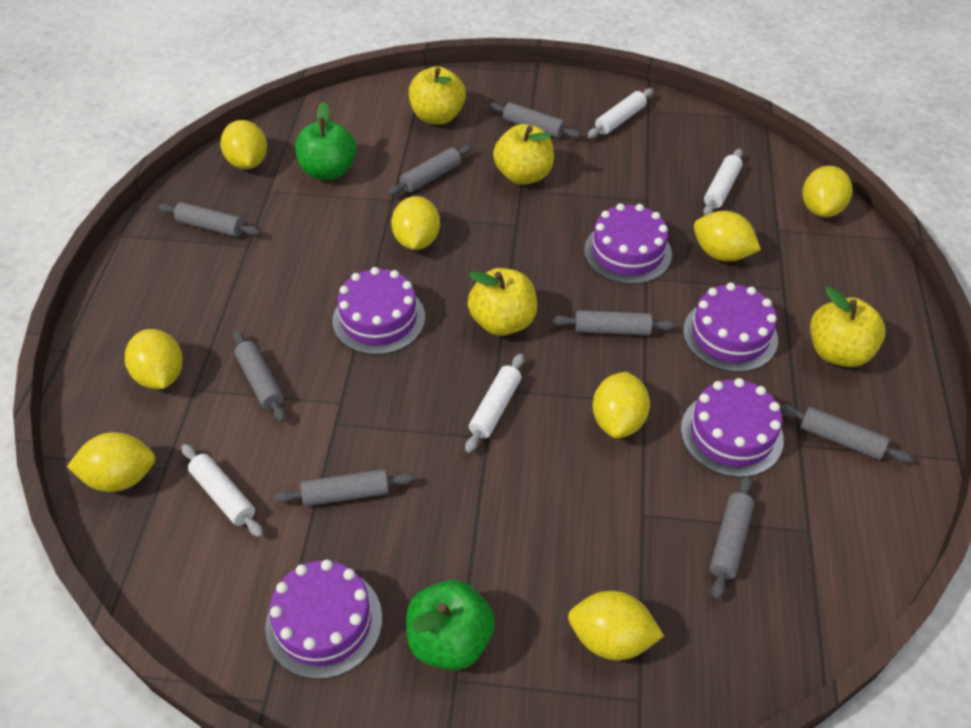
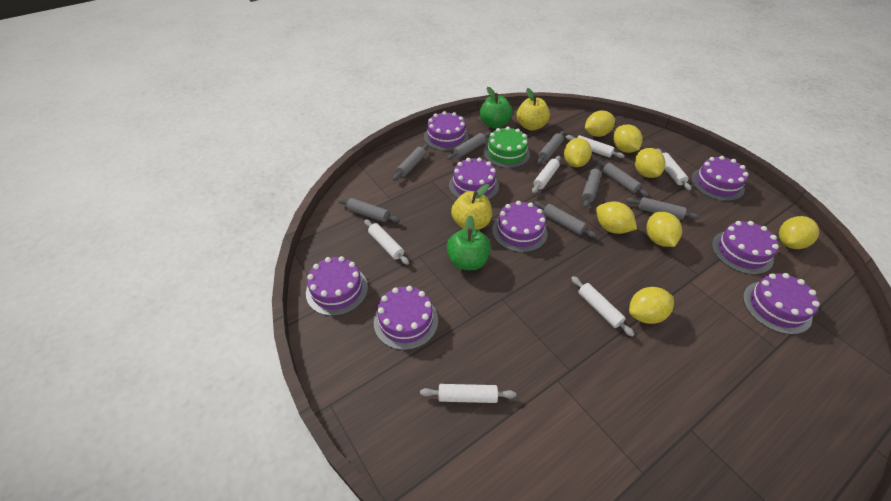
green cake: 0 -> 1
purple cake: 5 -> 8
white rolling pin: 4 -> 6
yellow apple: 4 -> 2

